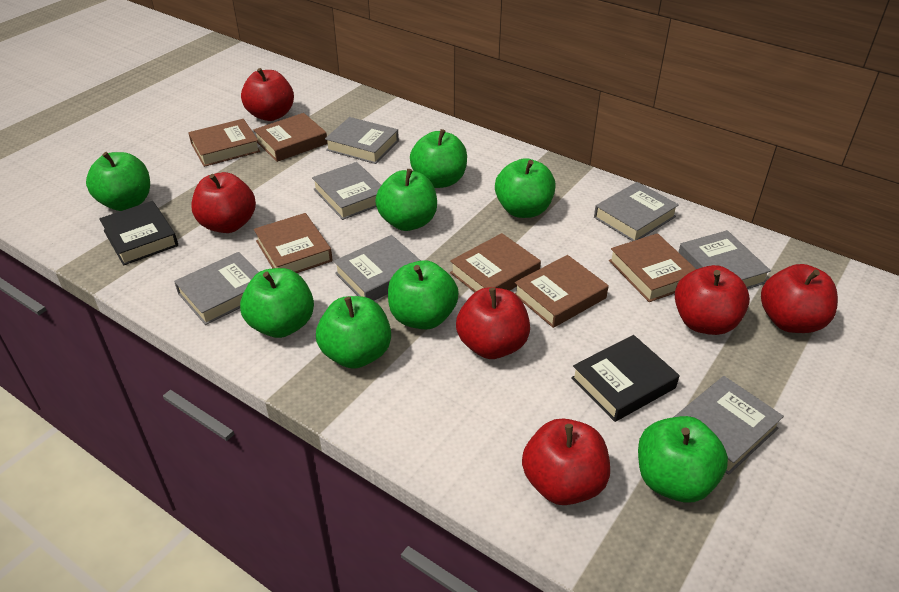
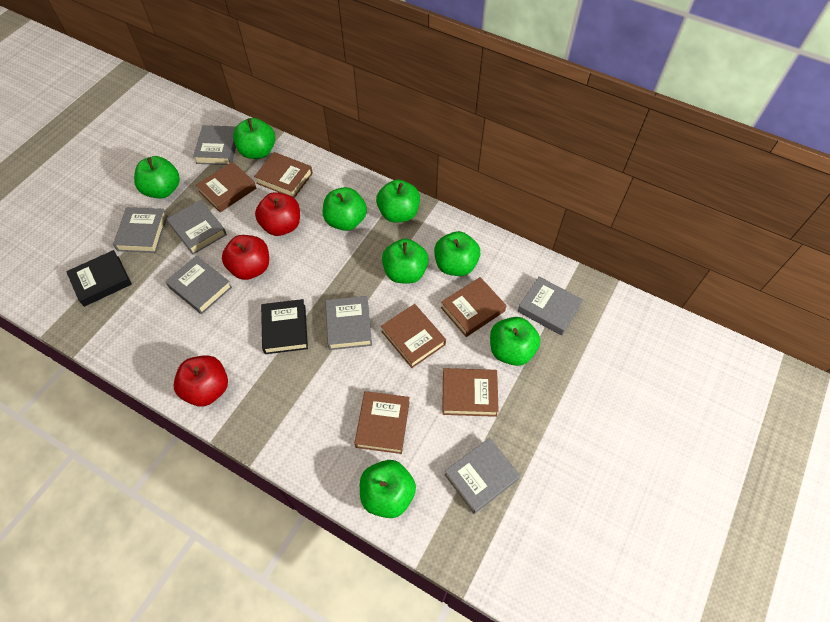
red apple: 6 -> 3

